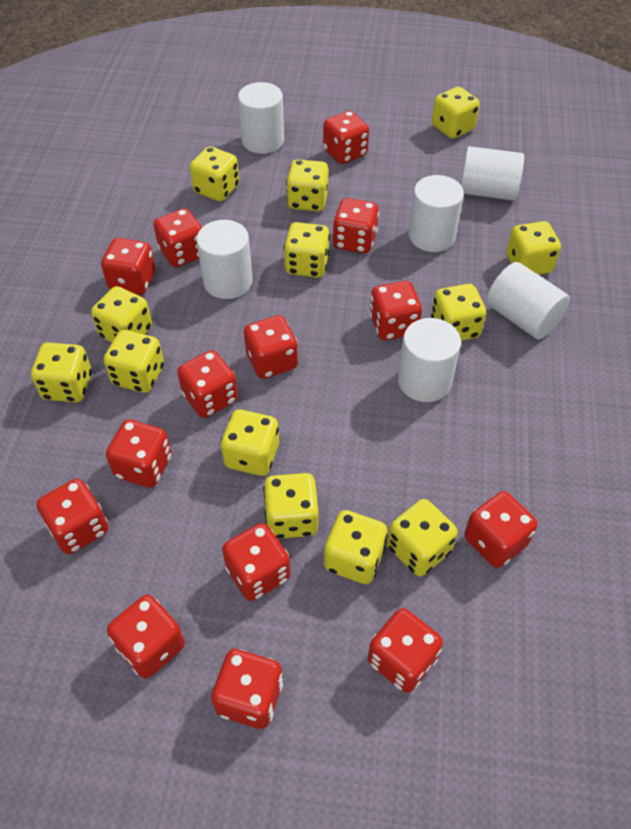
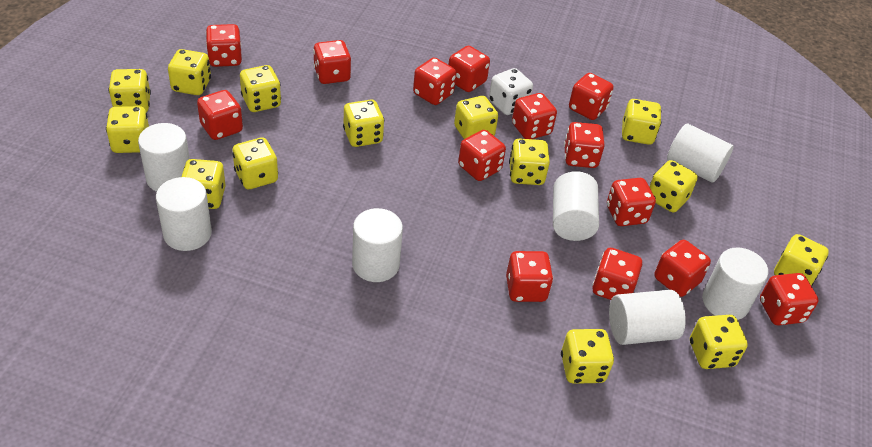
white cylinder: 6 -> 7
white dice: 0 -> 1
yellow dice: 13 -> 14

